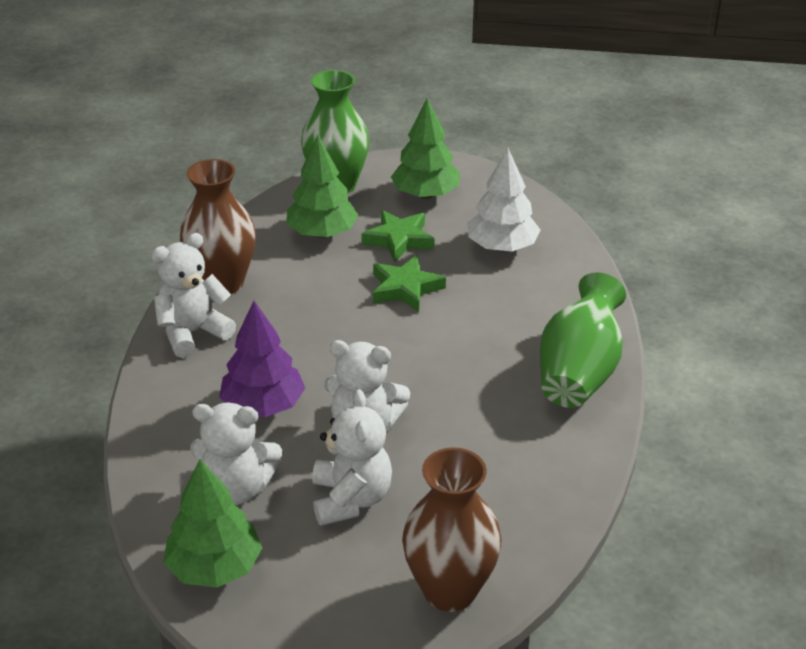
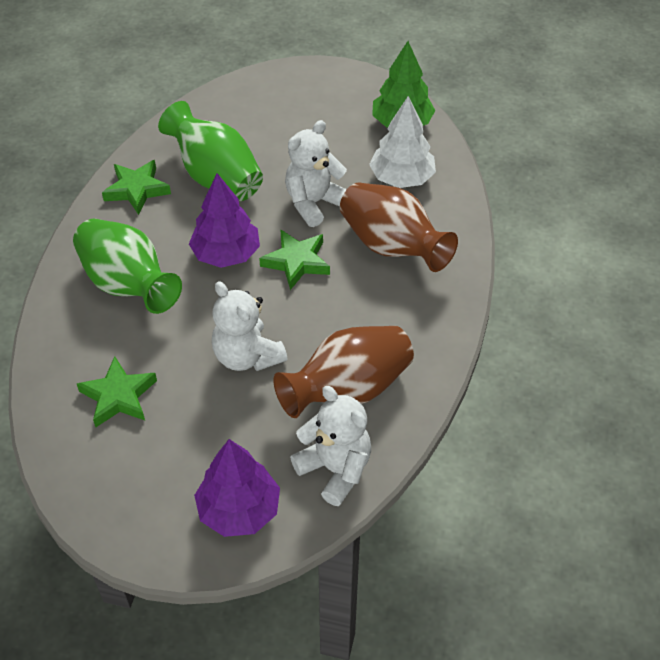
green star: 2 -> 3
green tree: 3 -> 1
purple tree: 1 -> 2
white teddy bear: 4 -> 3

